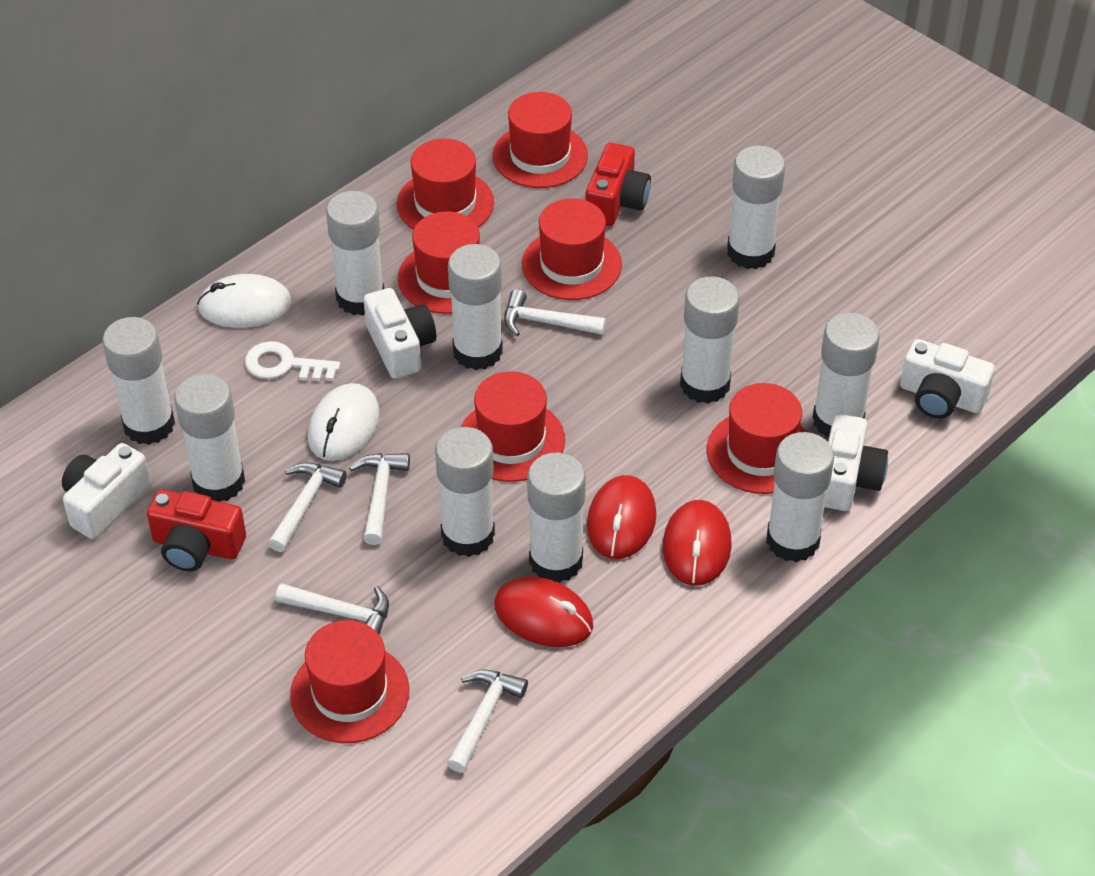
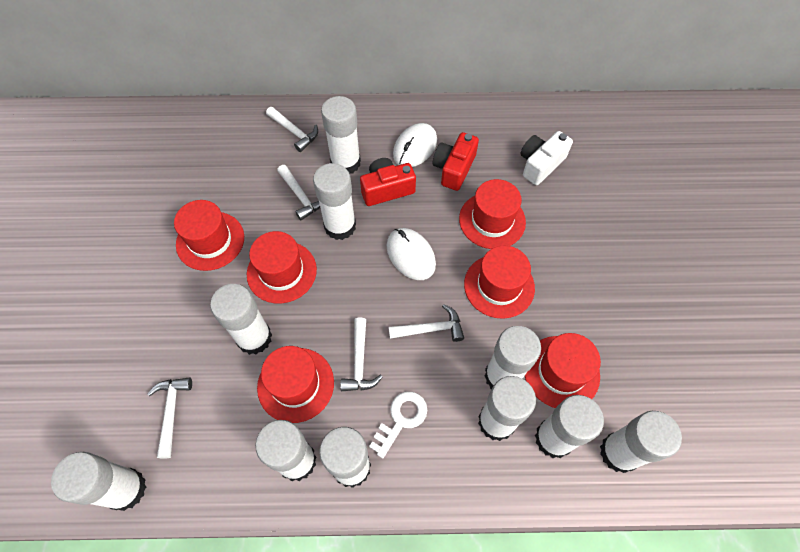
red hat: 7 -> 6
red mouse: 3 -> 0
white camera: 4 -> 1

